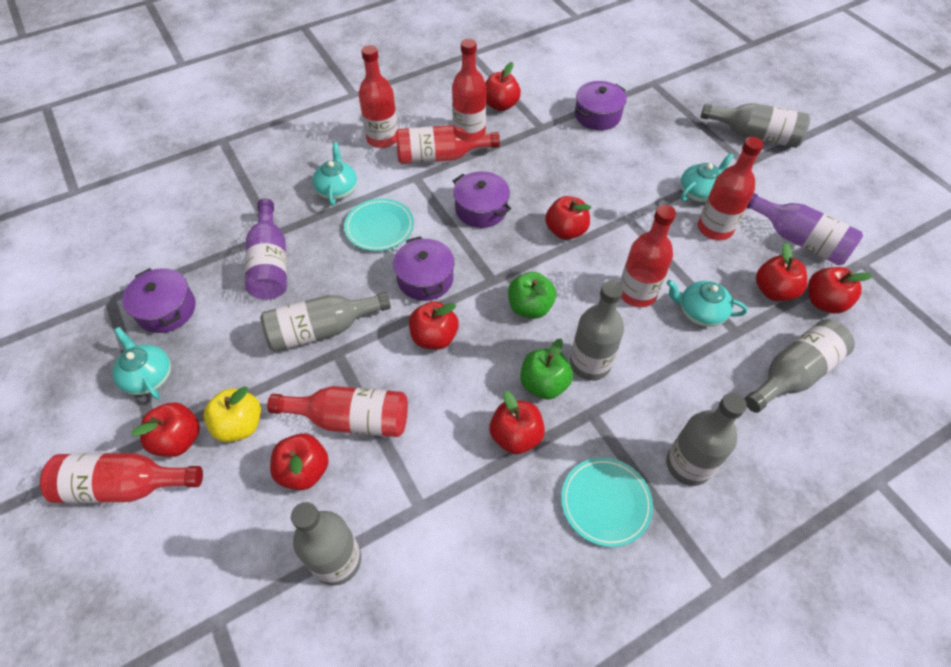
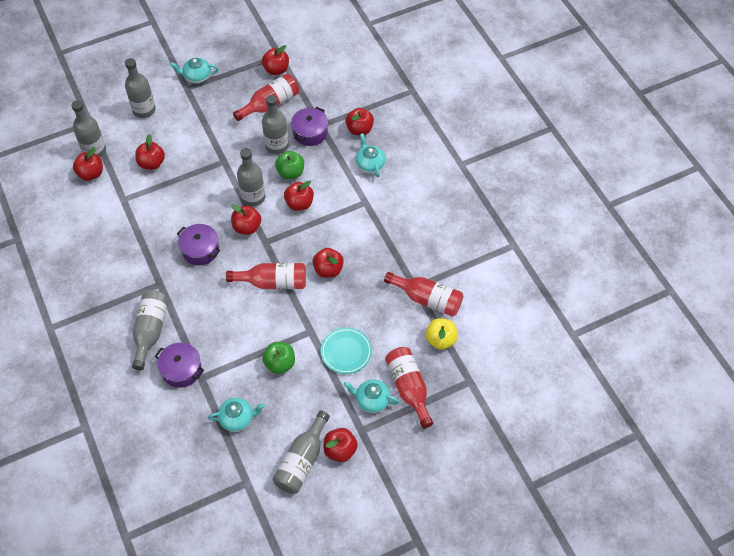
purple bottle: 2 -> 0
purple pot: 4 -> 3
red bottle: 7 -> 4
turquoise plate: 2 -> 1

